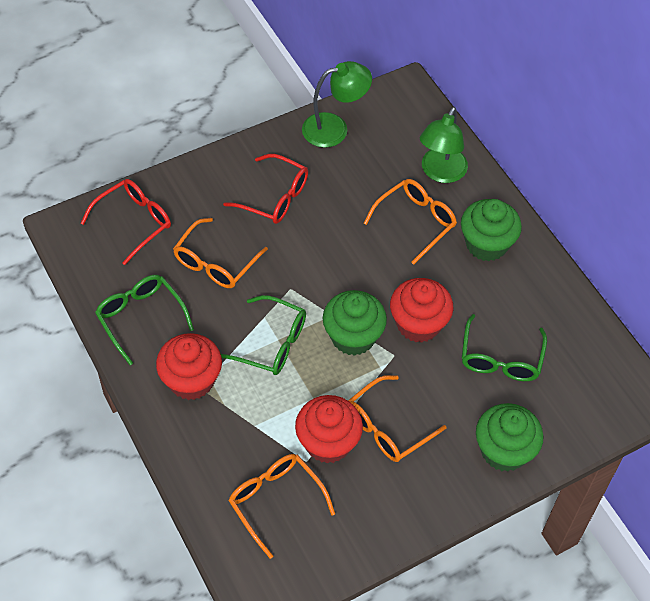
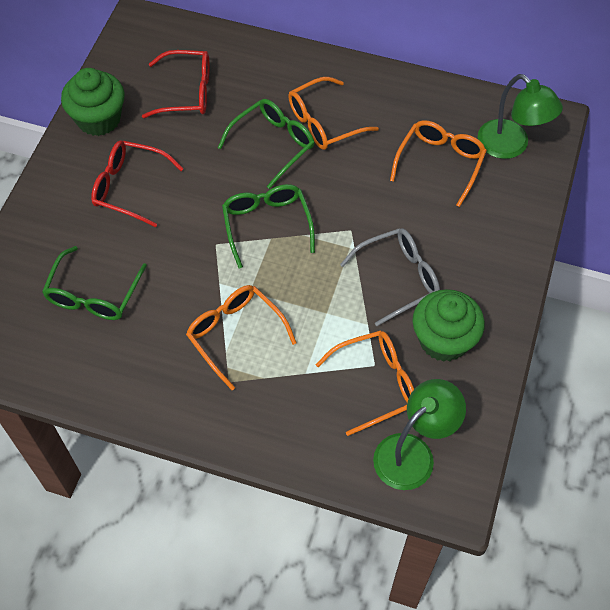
green cupcake: 3 -> 2
grey glasses: 0 -> 1
red cupcake: 3 -> 0

